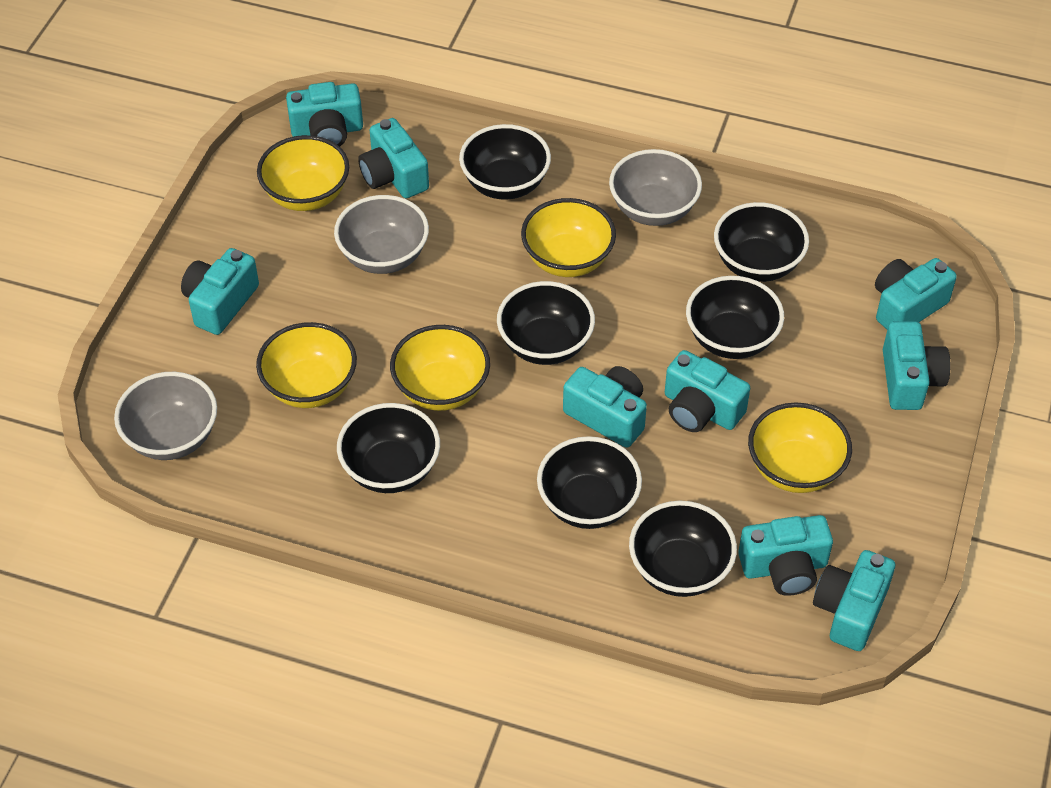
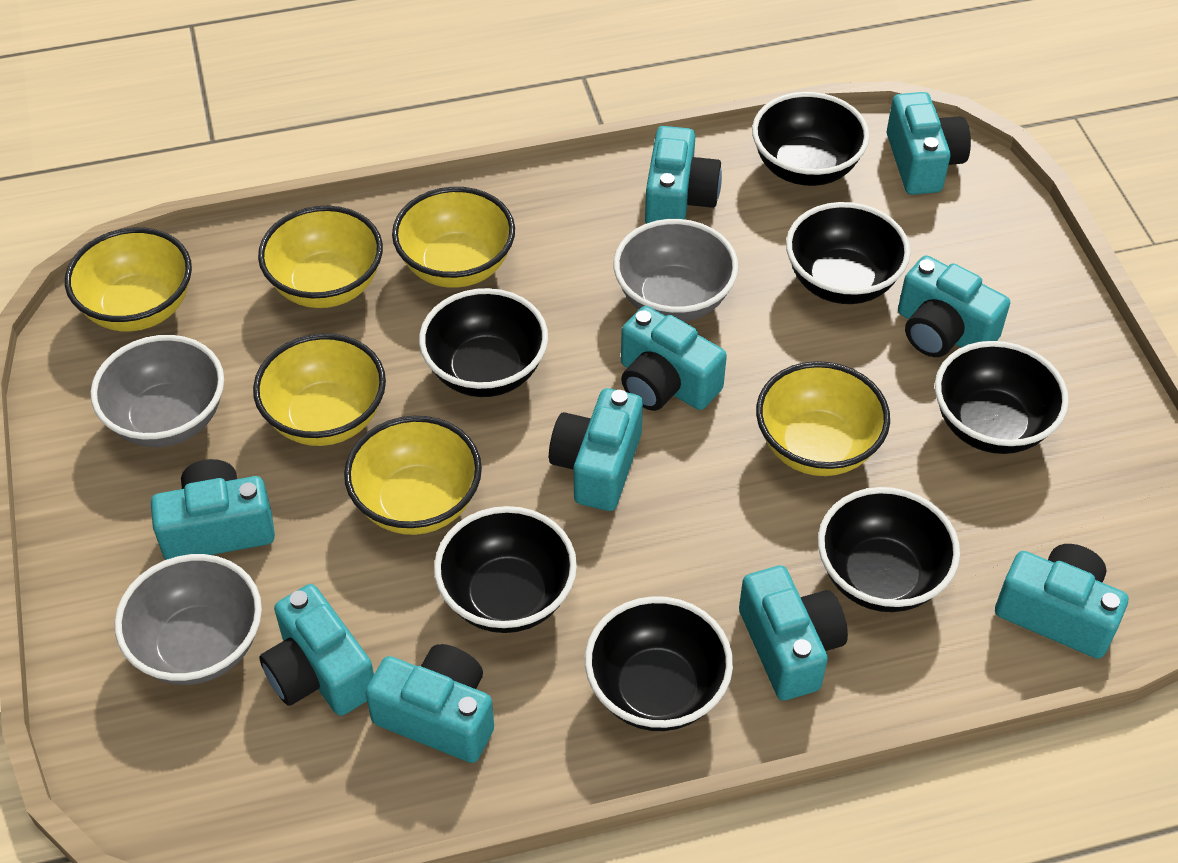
turquoise camera: 9 -> 10
yellow bowl: 5 -> 6

